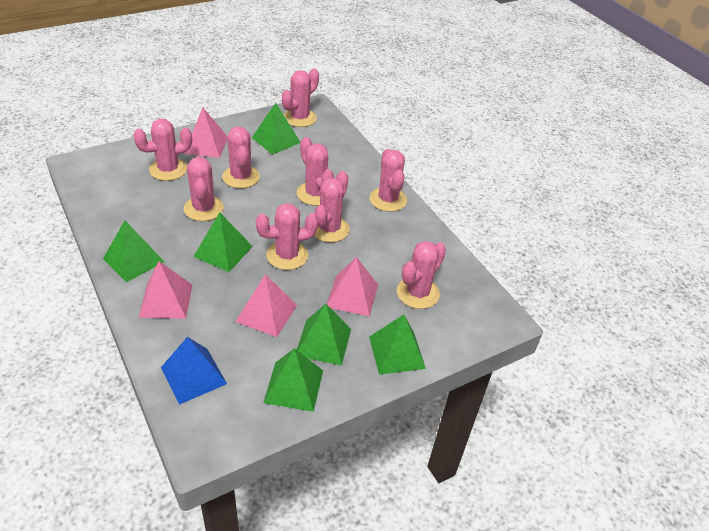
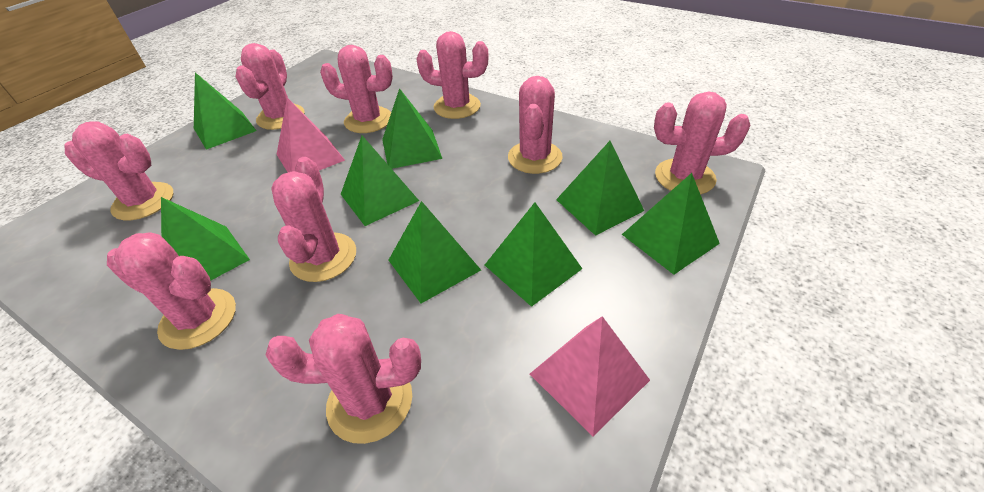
blue pyramid: 1 -> 0
green pyramid: 6 -> 8
pink pyramid: 4 -> 2

